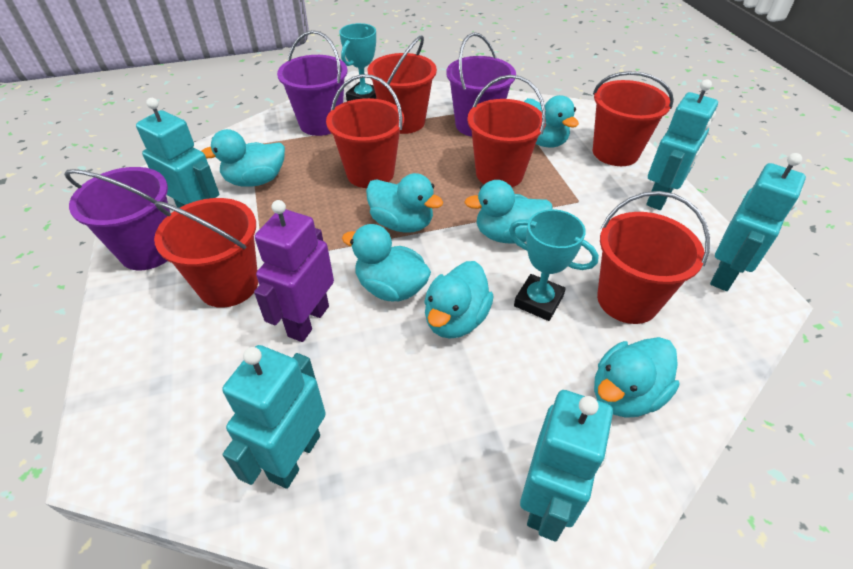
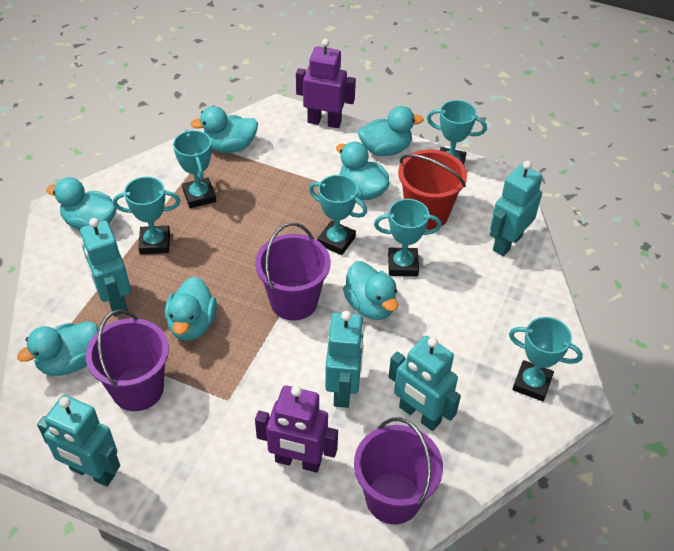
purple robot: 1 -> 2
red bucket: 6 -> 1
turquoise trophy: 2 -> 6

